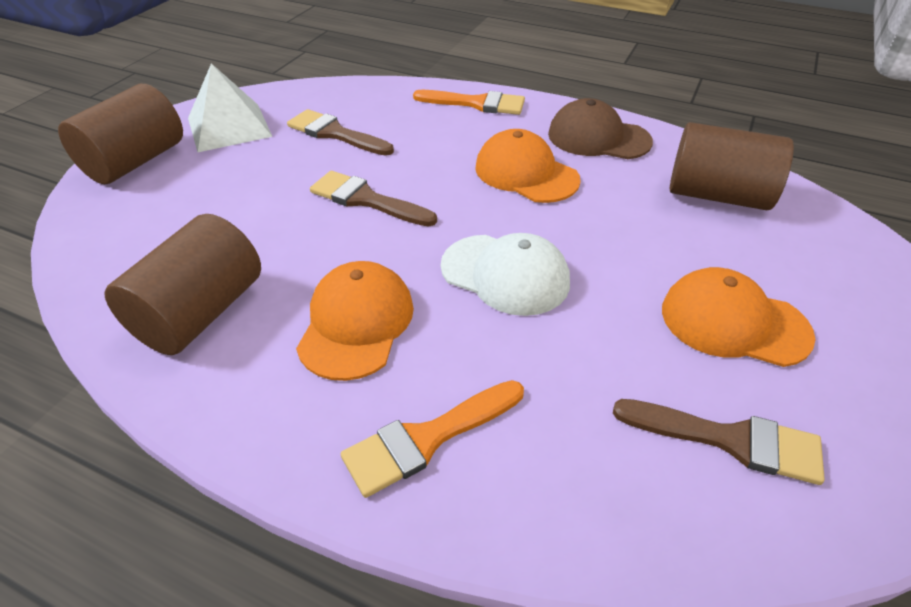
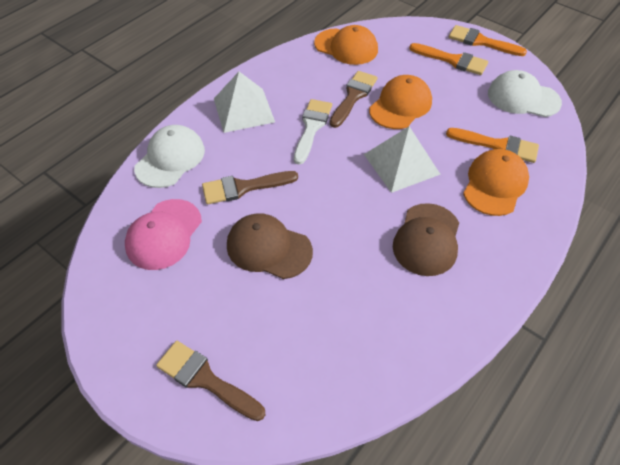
brown cap: 1 -> 2
brown cylinder: 3 -> 0
orange brush: 2 -> 3
pink cap: 0 -> 1
white brush: 0 -> 1
white cap: 1 -> 2
white pyramid: 1 -> 2

